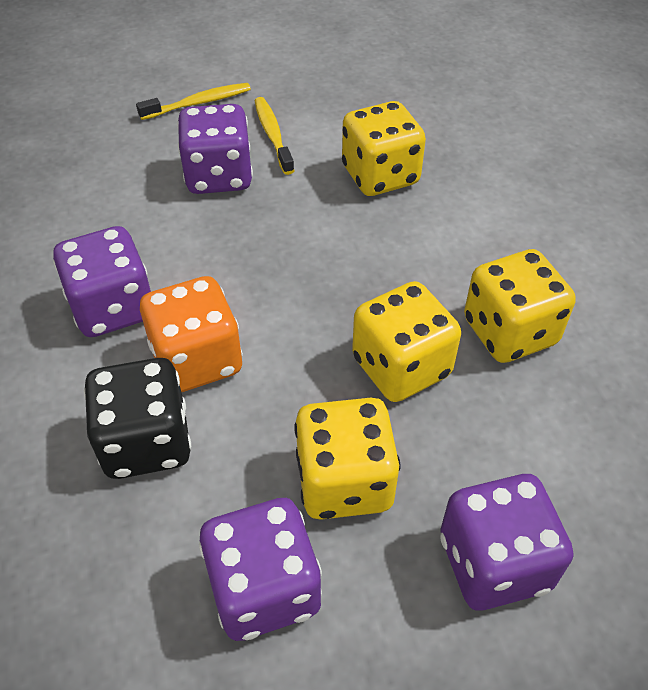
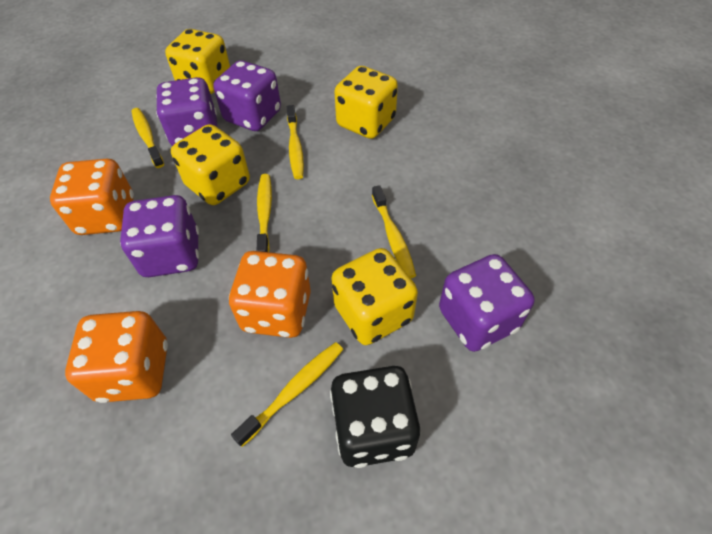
orange dice: 1 -> 3
yellow toothbrush: 2 -> 5

